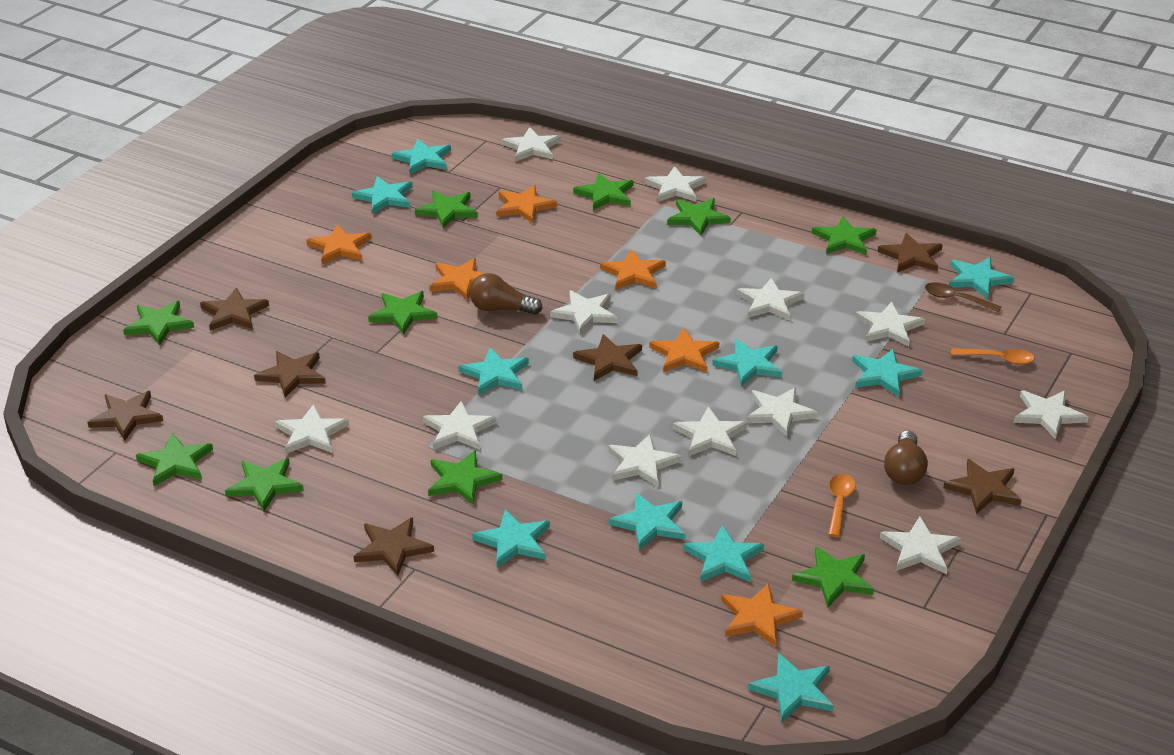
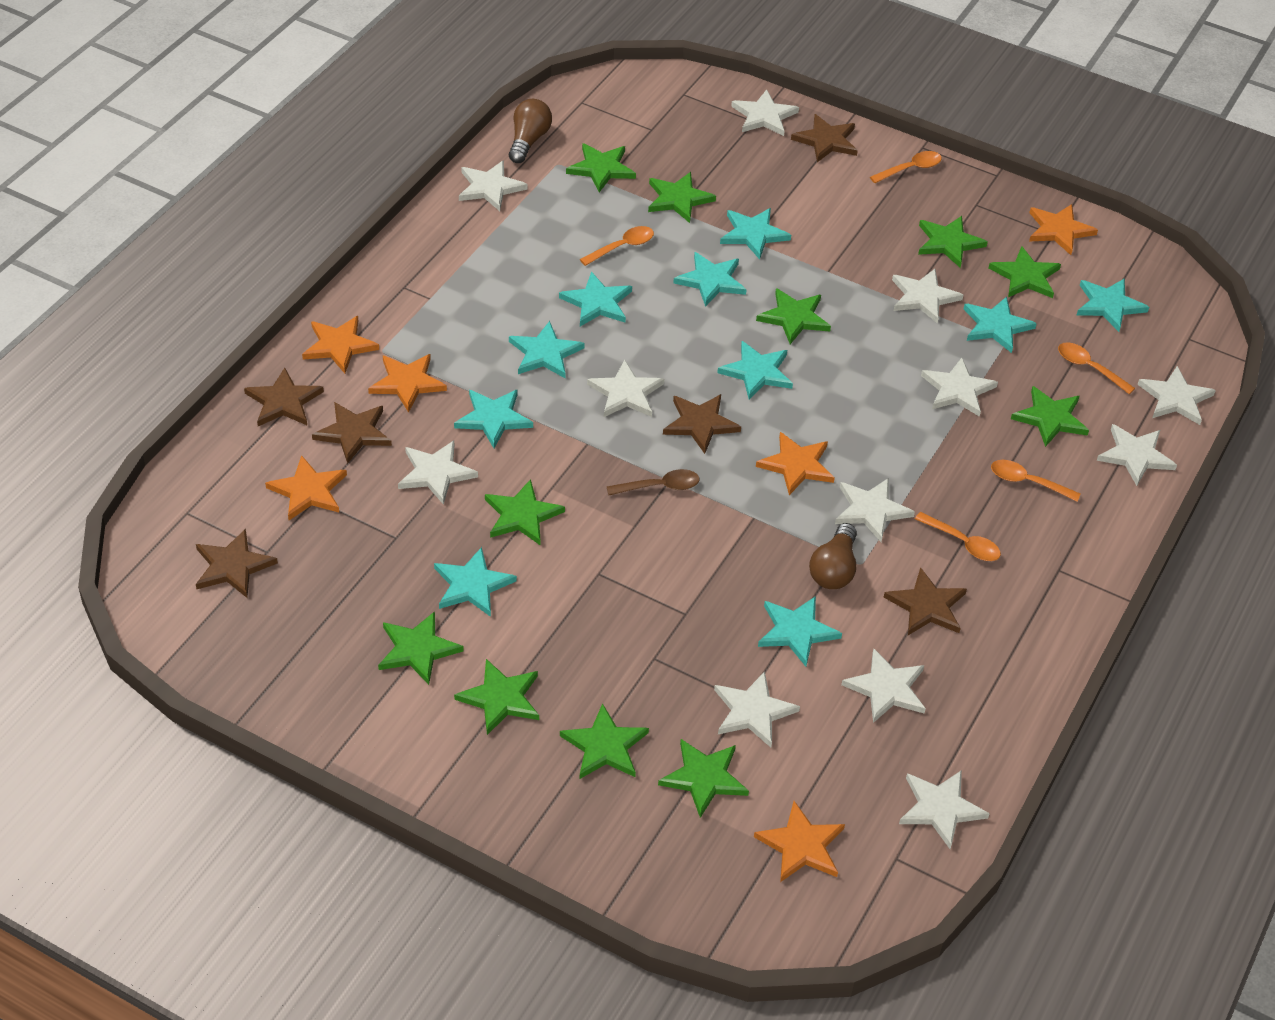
brown star: 7 -> 6
green star: 10 -> 11
orange spoon: 2 -> 5

